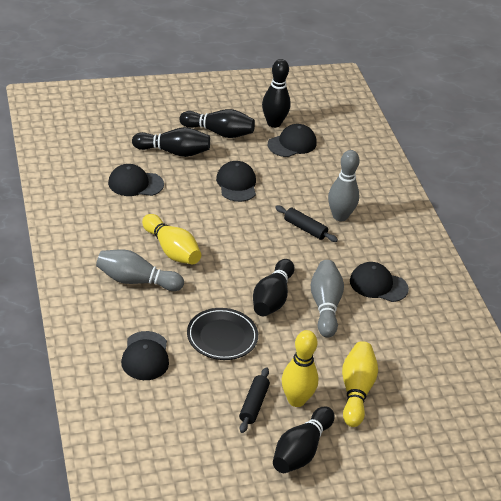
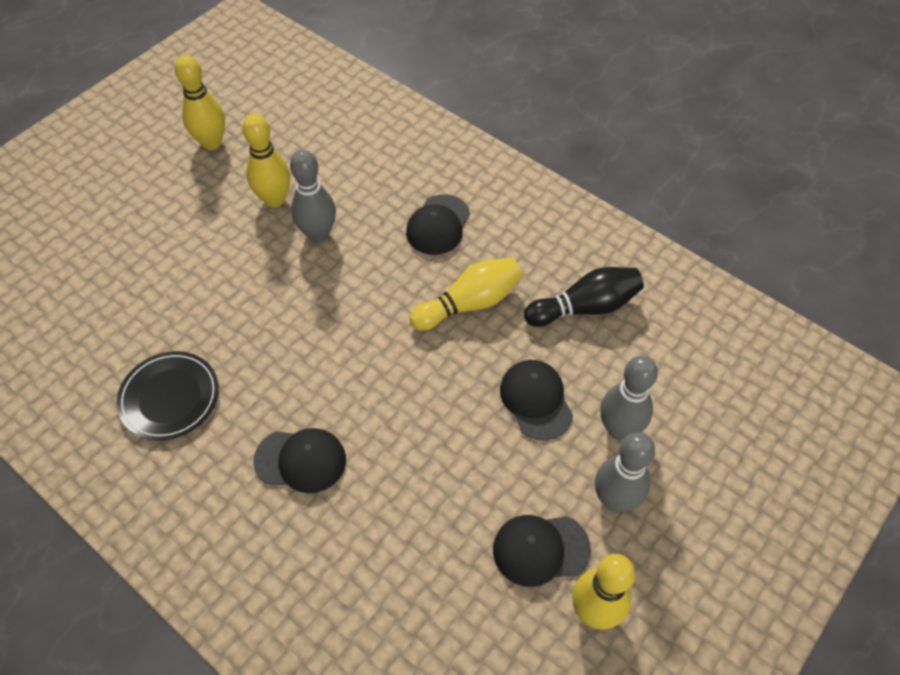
black bowling pin: 5 -> 1
black cap: 5 -> 4
black rolling pin: 2 -> 0
yellow bowling pin: 3 -> 4

